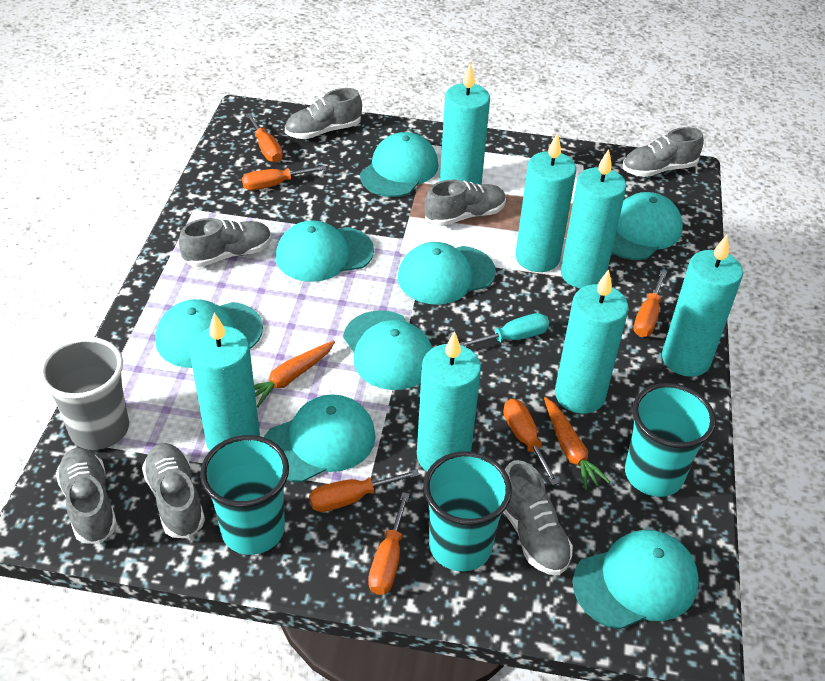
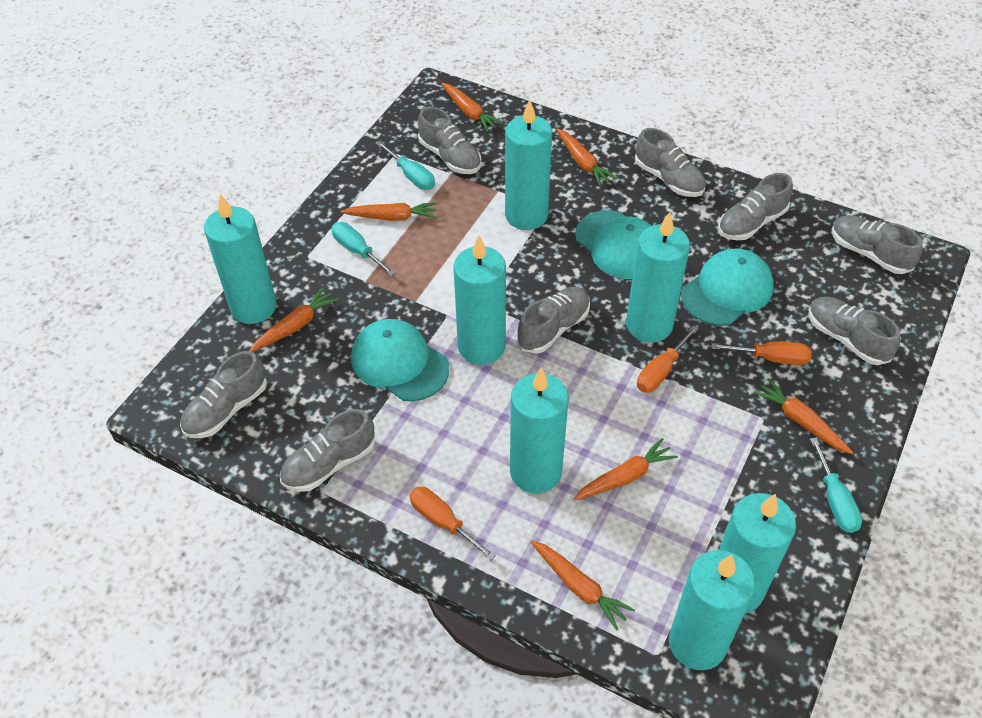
grey cup: 1 -> 0
grey shoe: 7 -> 8
orange carrot: 2 -> 7
orange screwdriver: 6 -> 3
turquoise cap: 8 -> 3
turquoise cup: 3 -> 0
turquoise screwdriver: 1 -> 3

